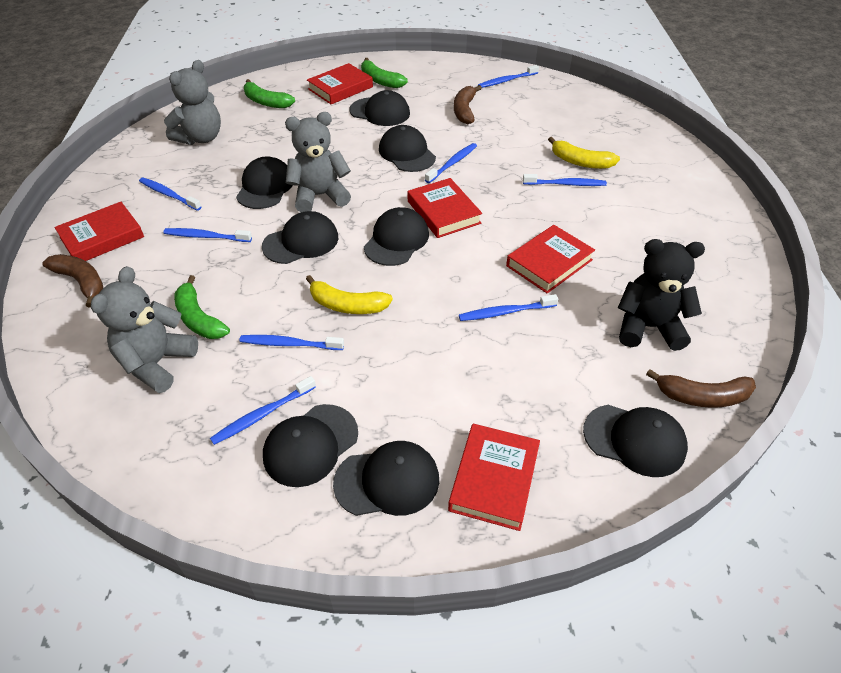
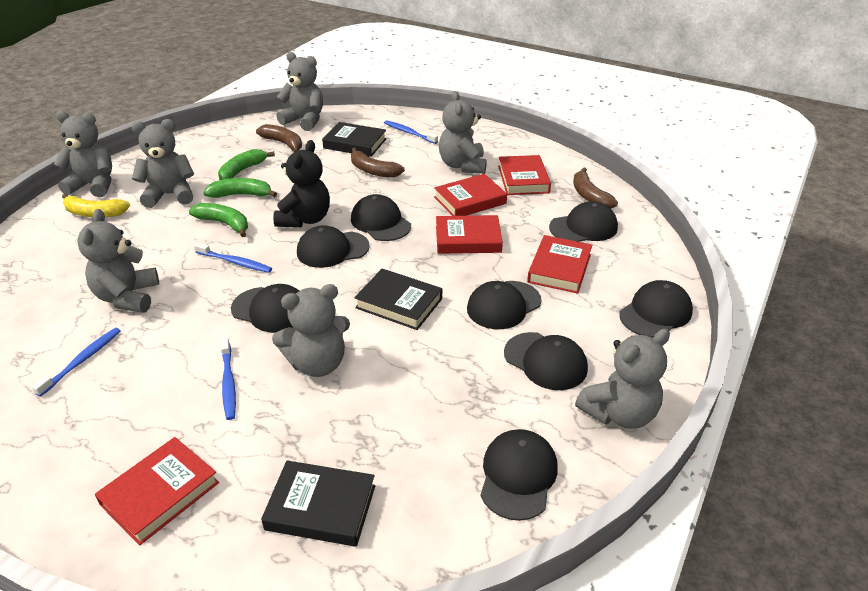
black book: 0 -> 3
blue toothbrush: 8 -> 4
grey teddy bear: 3 -> 7
yellow banana: 2 -> 1

